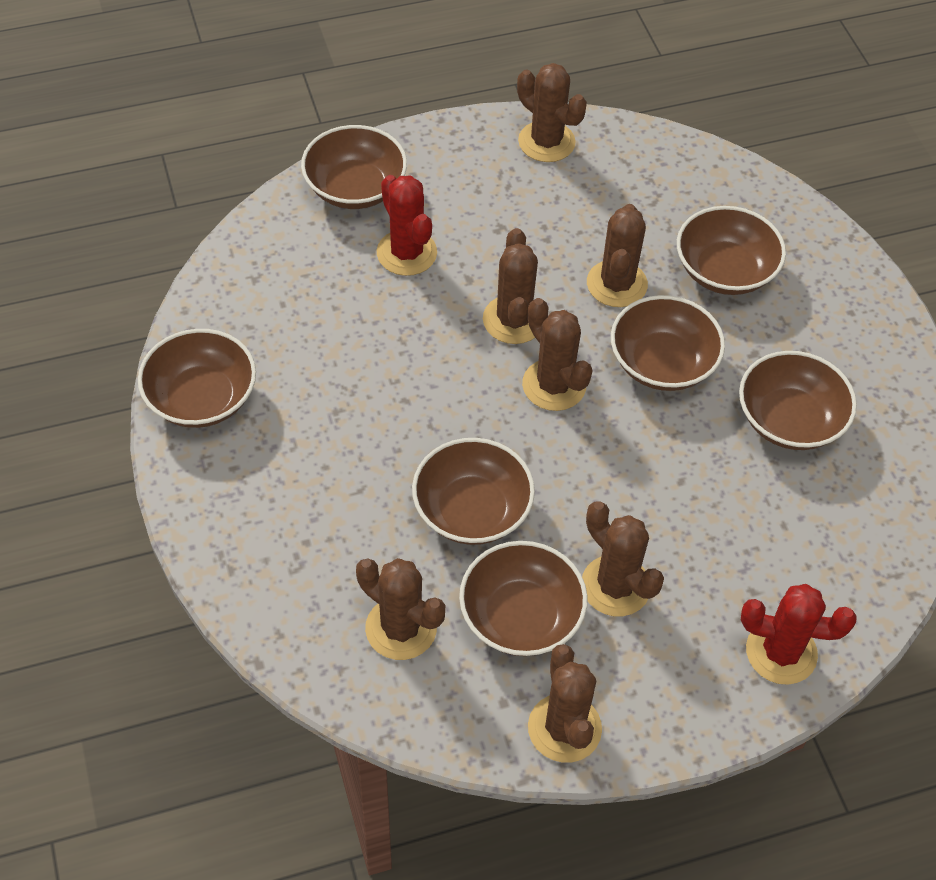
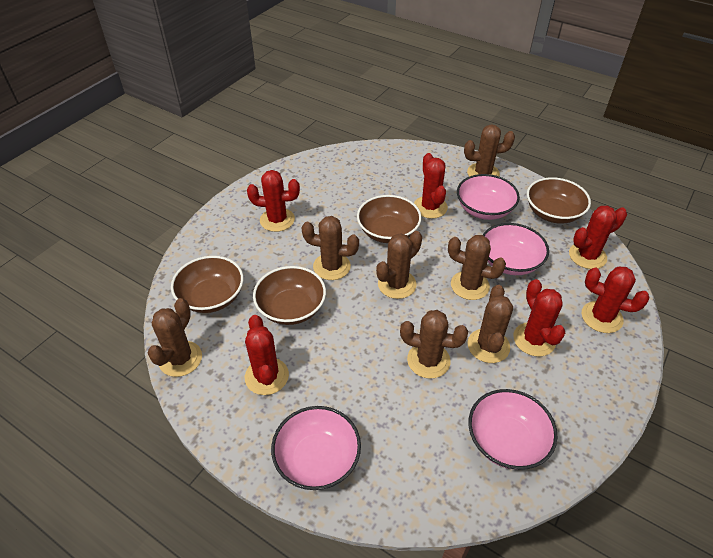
brown bowl: 7 -> 4
pink bowl: 0 -> 4
red cactus: 2 -> 6

